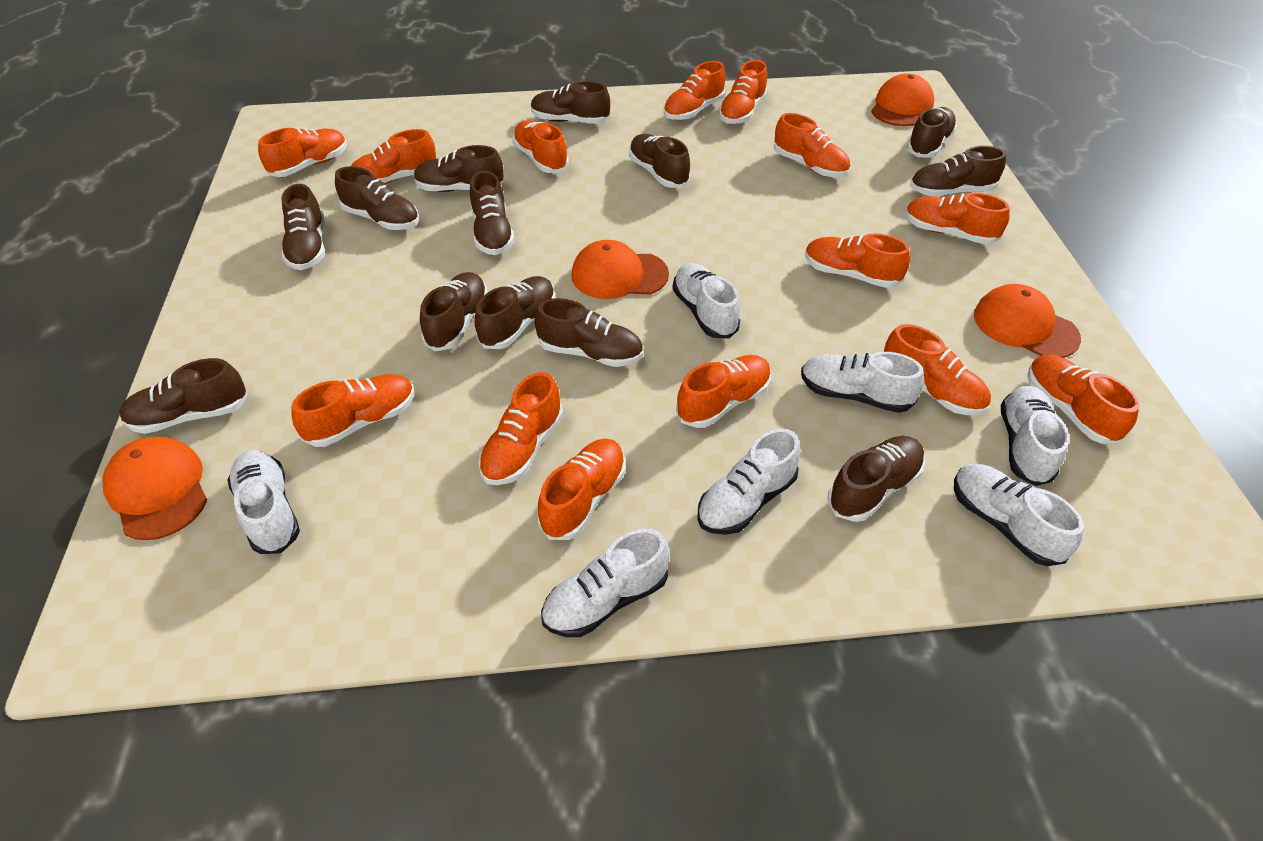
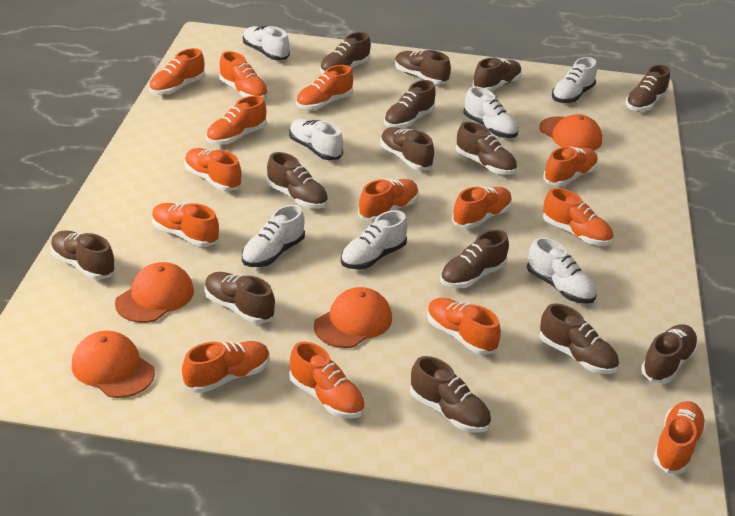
brown shoe: 13 -> 14

